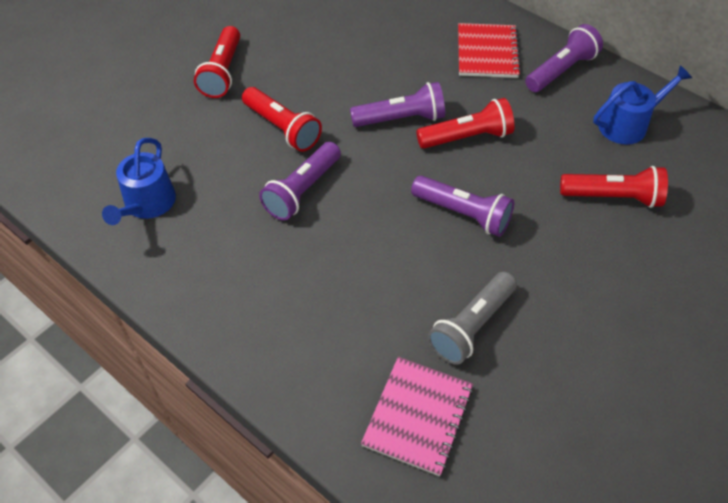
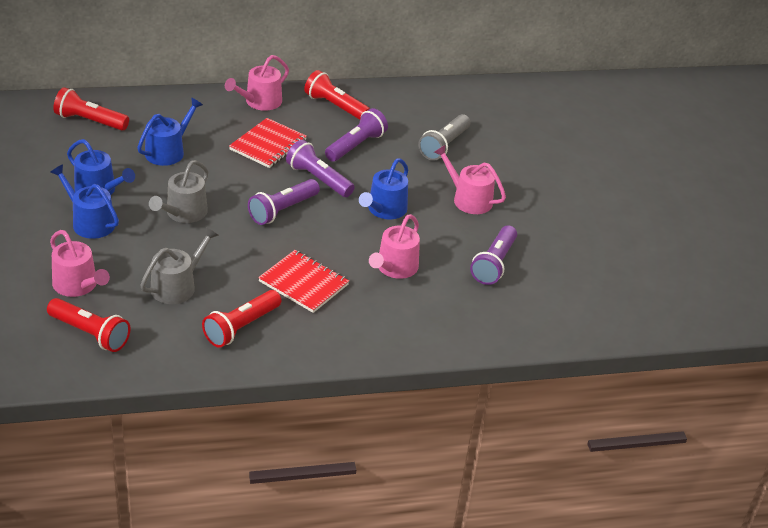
blue watering can: 2 -> 4
grey watering can: 0 -> 2
pink notebook: 1 -> 0
pink watering can: 0 -> 4
red notebook: 1 -> 2

